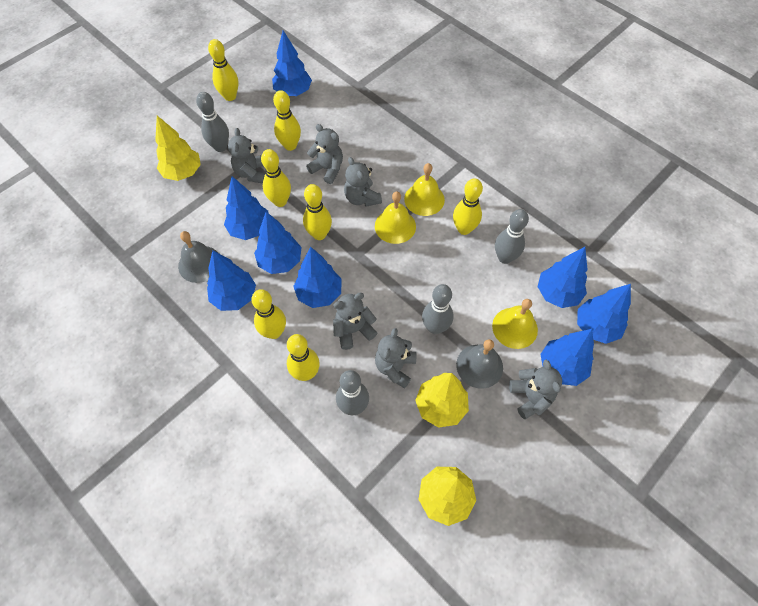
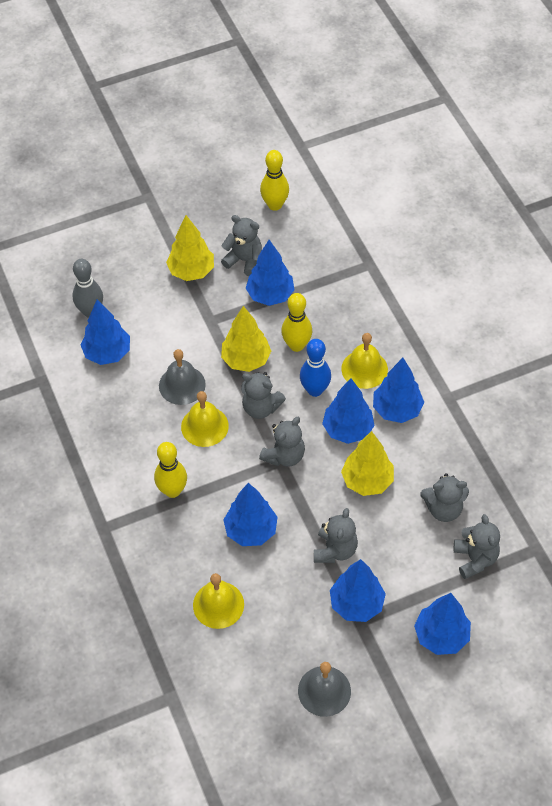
blue bowling pin: 0 -> 1
blue tree: 8 -> 7
grey bowling pin: 4 -> 1
yellow bowling pin: 7 -> 3

